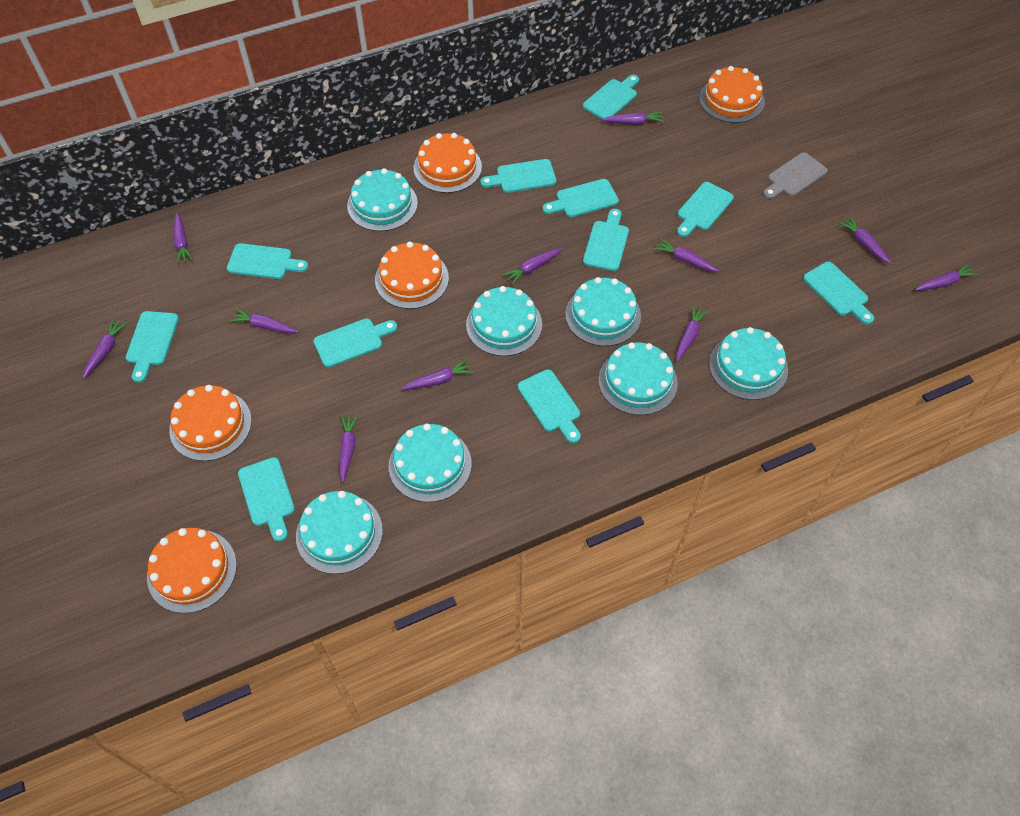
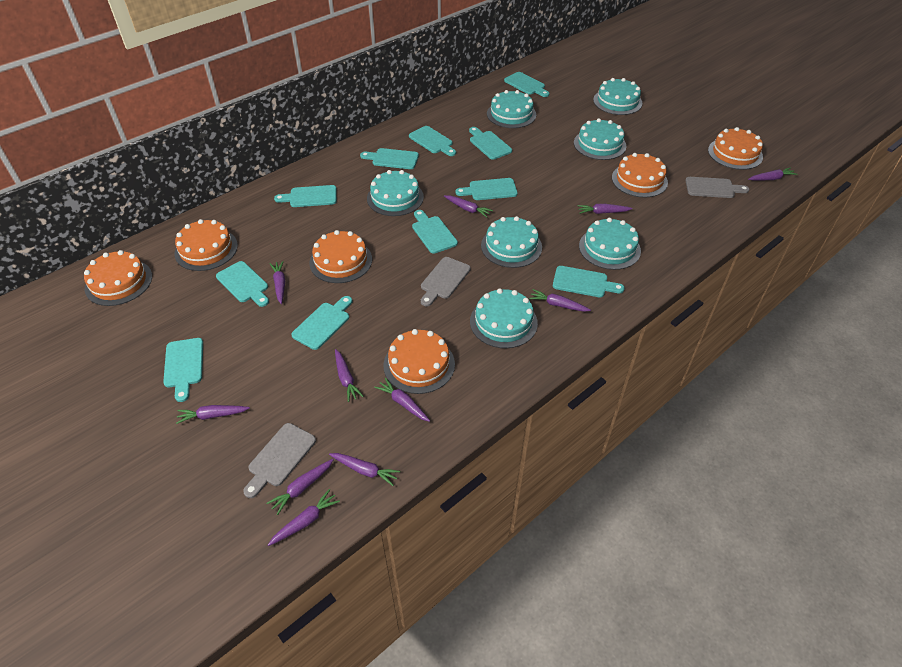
grey cutting board: 1 -> 3
orange cake: 5 -> 6

